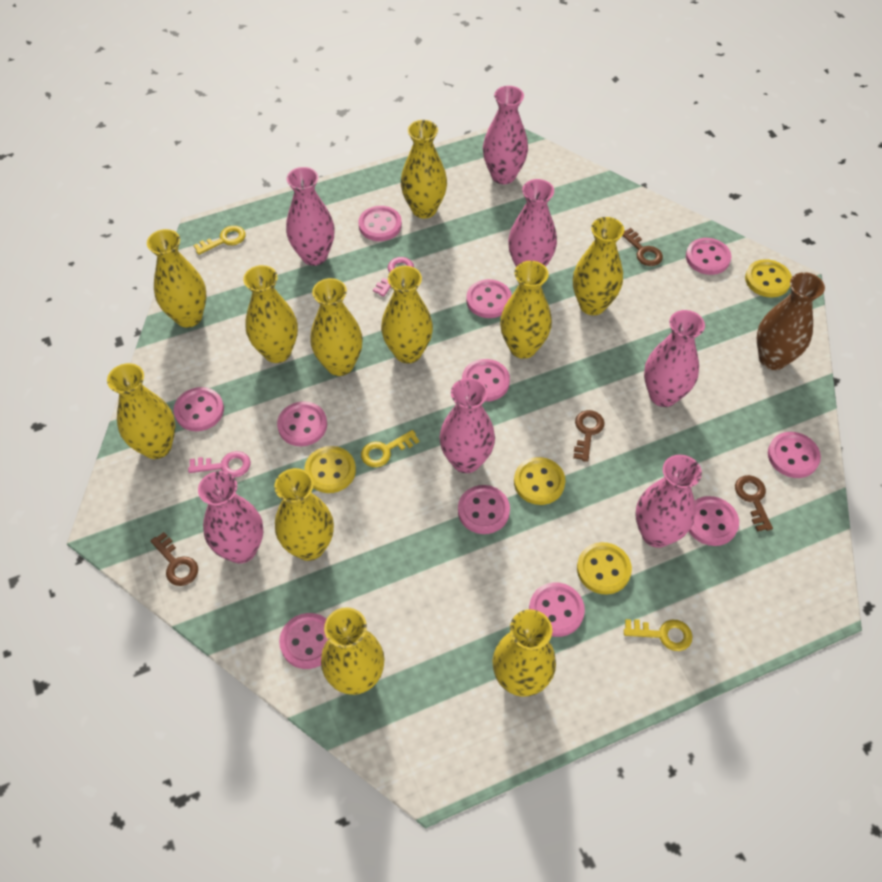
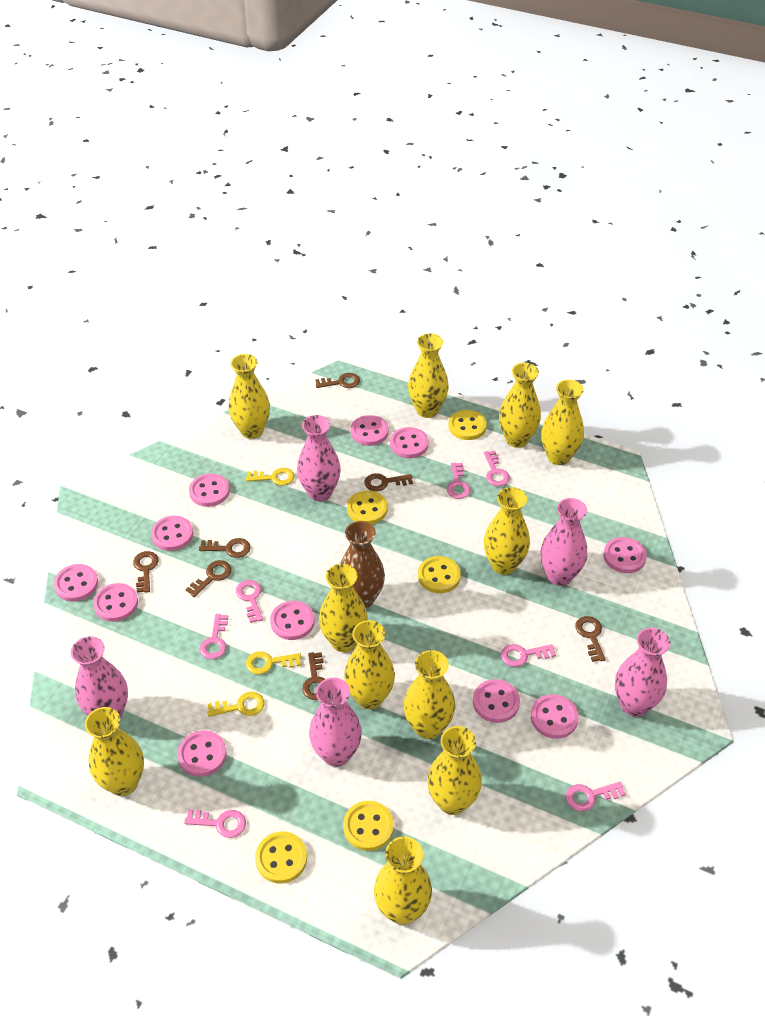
brown key: 4 -> 7
pink key: 2 -> 7
pink vase: 7 -> 5
yellow button: 4 -> 5

